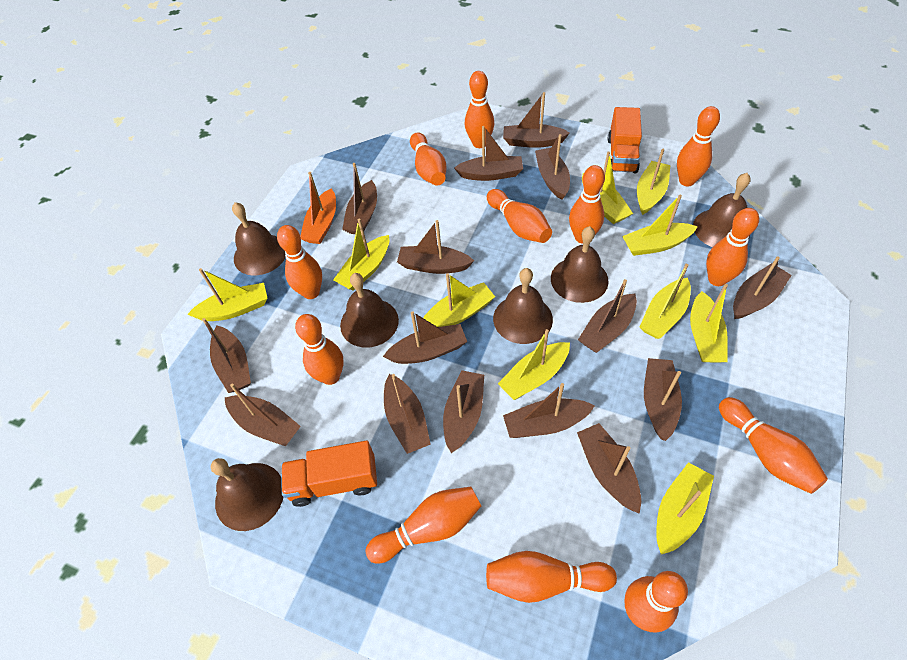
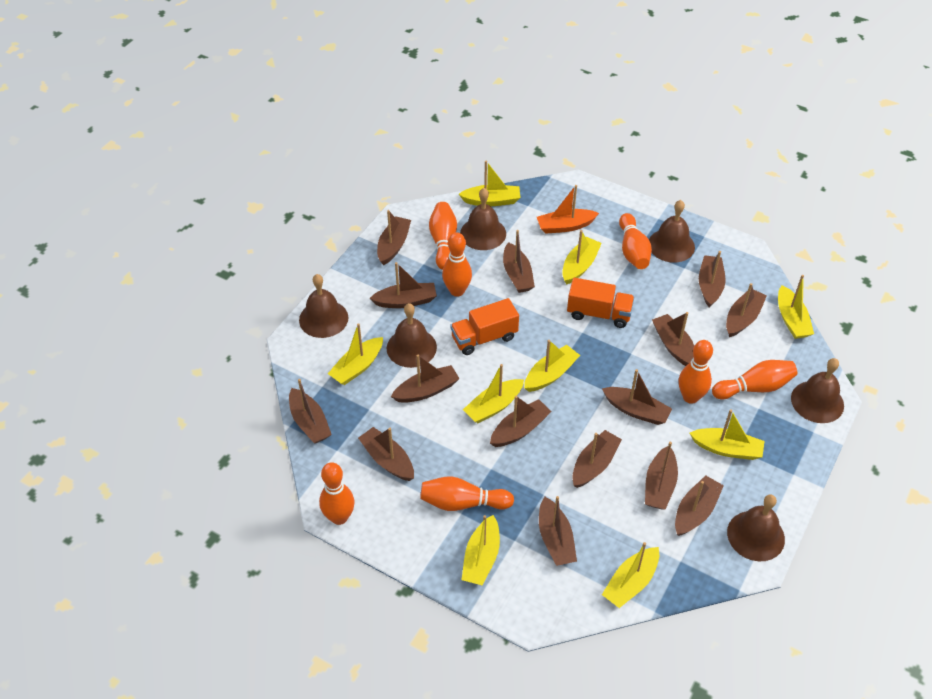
orange bowling pin: 12 -> 7
yellow boat: 10 -> 9

